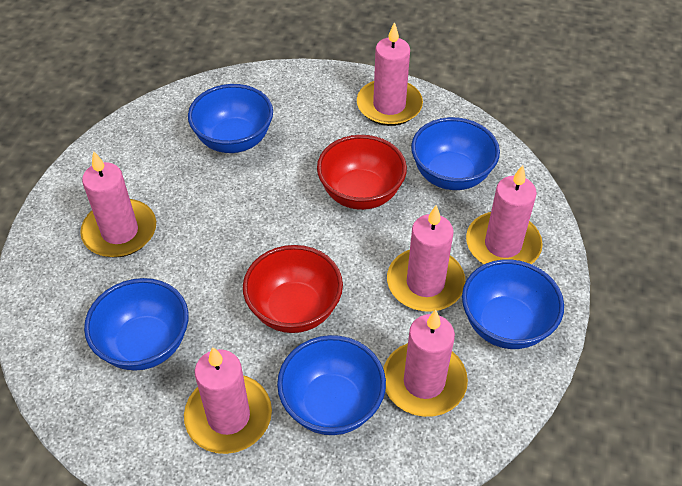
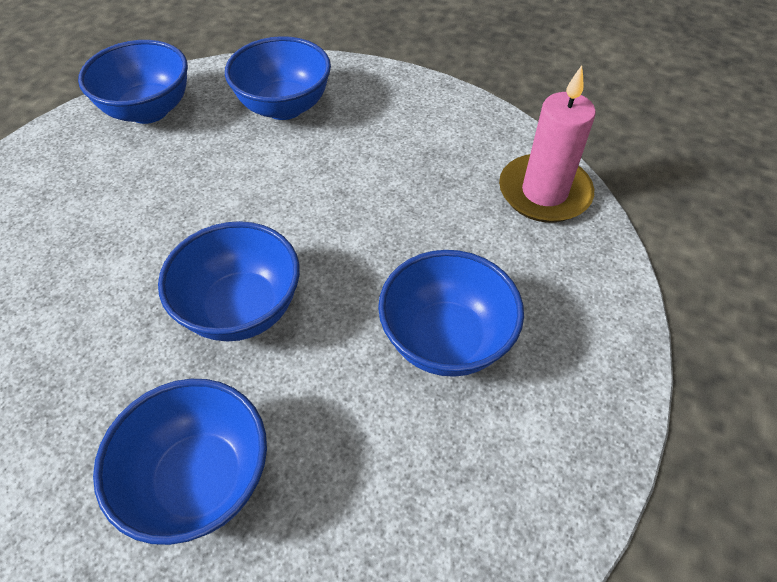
pink candle: 6 -> 1
red bowl: 2 -> 0

